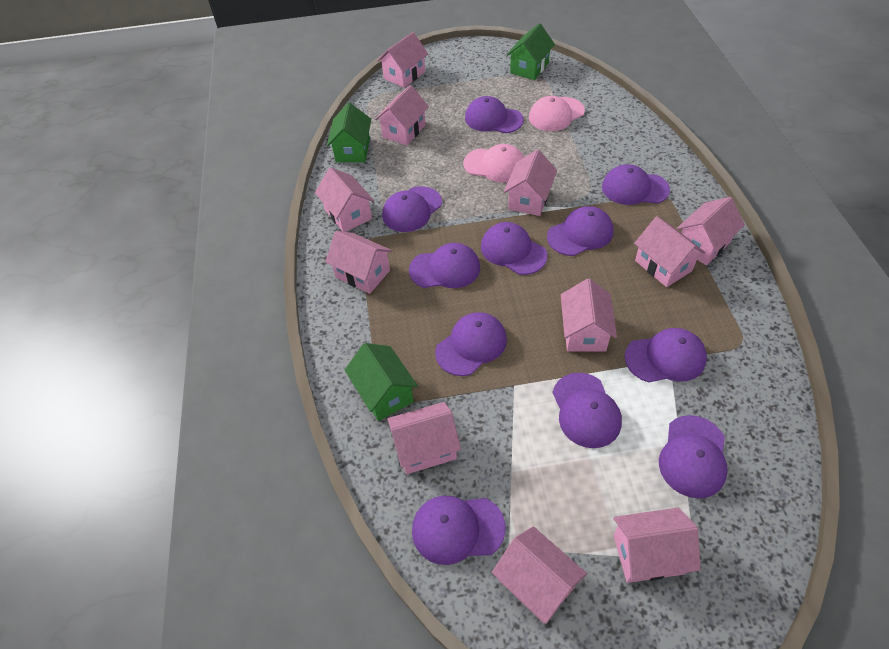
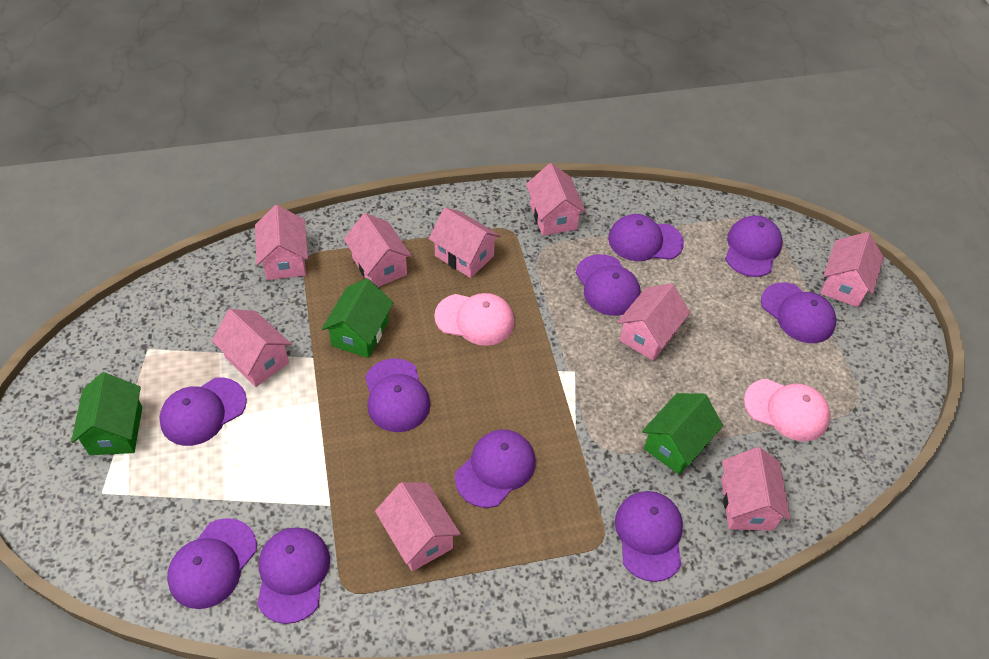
pink house: 11 -> 9
purple cap: 11 -> 10

